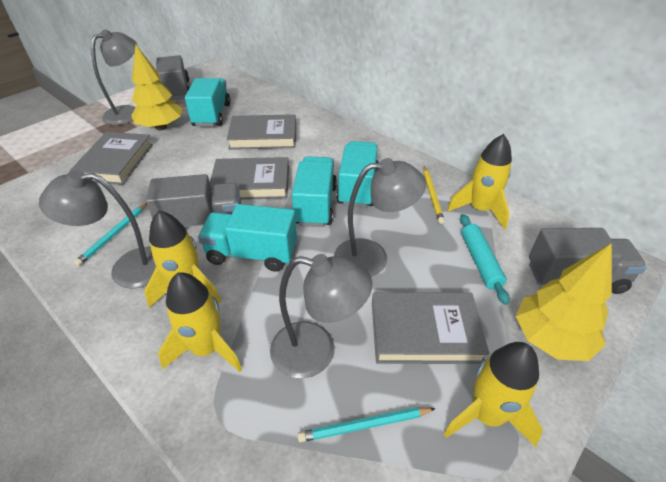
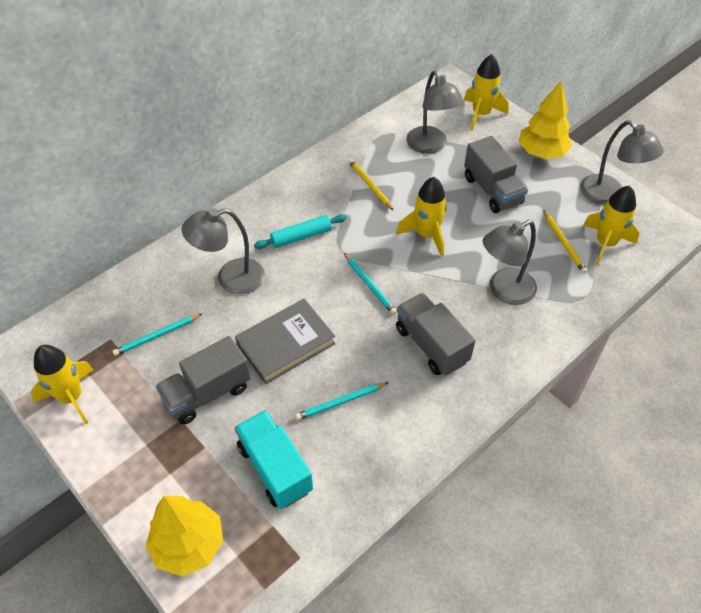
grey book: 4 -> 1
turquoise pencil: 2 -> 3
turquoise truck: 4 -> 1
yellow pencil: 1 -> 2

